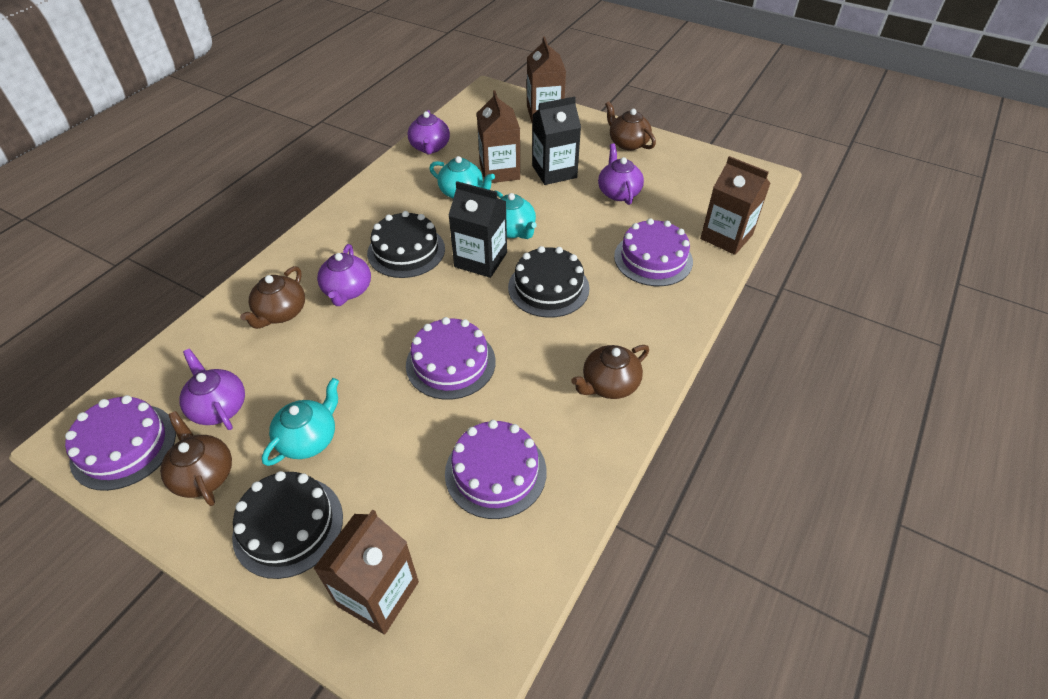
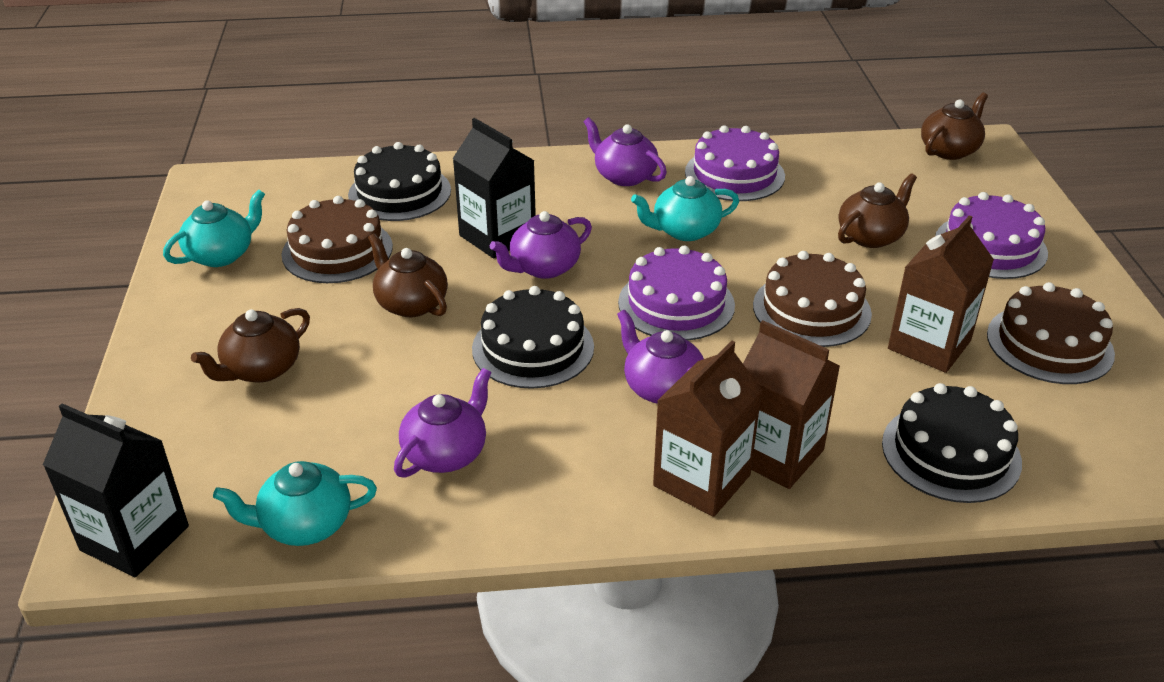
brown cake: 0 -> 3
brown carton: 4 -> 3
purple cake: 4 -> 3

